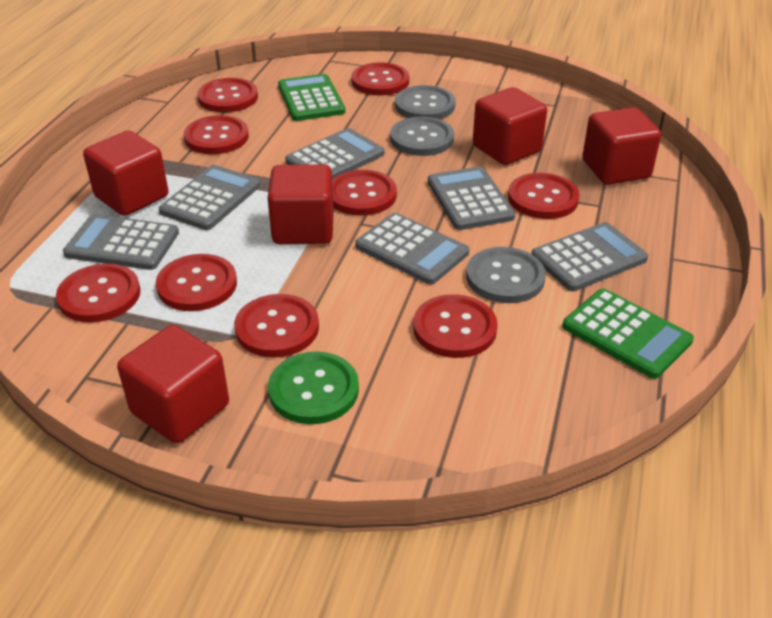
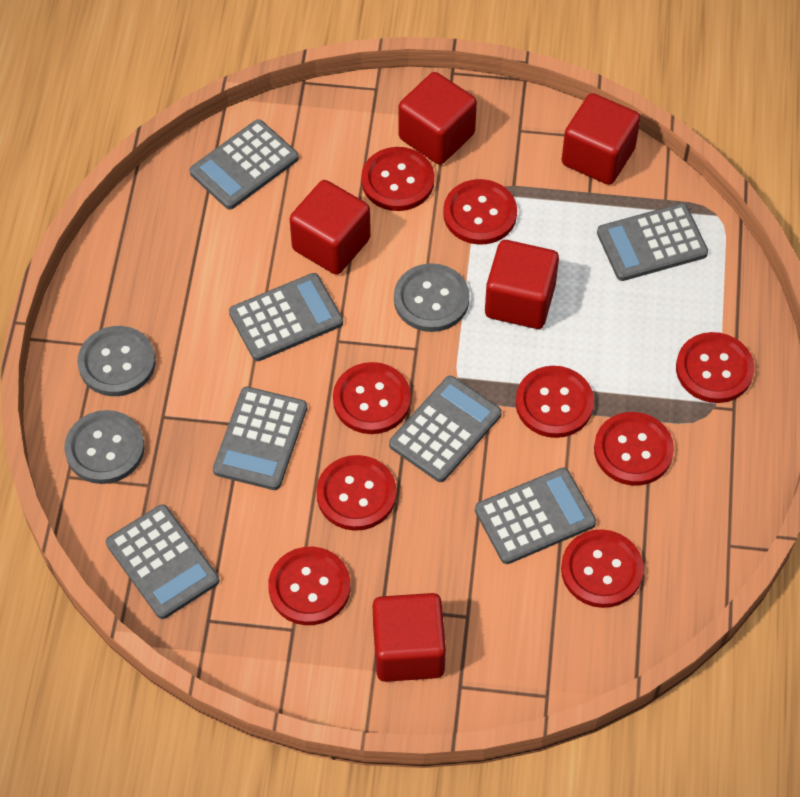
green button: 1 -> 0
green calculator: 2 -> 0
grey calculator: 6 -> 7

